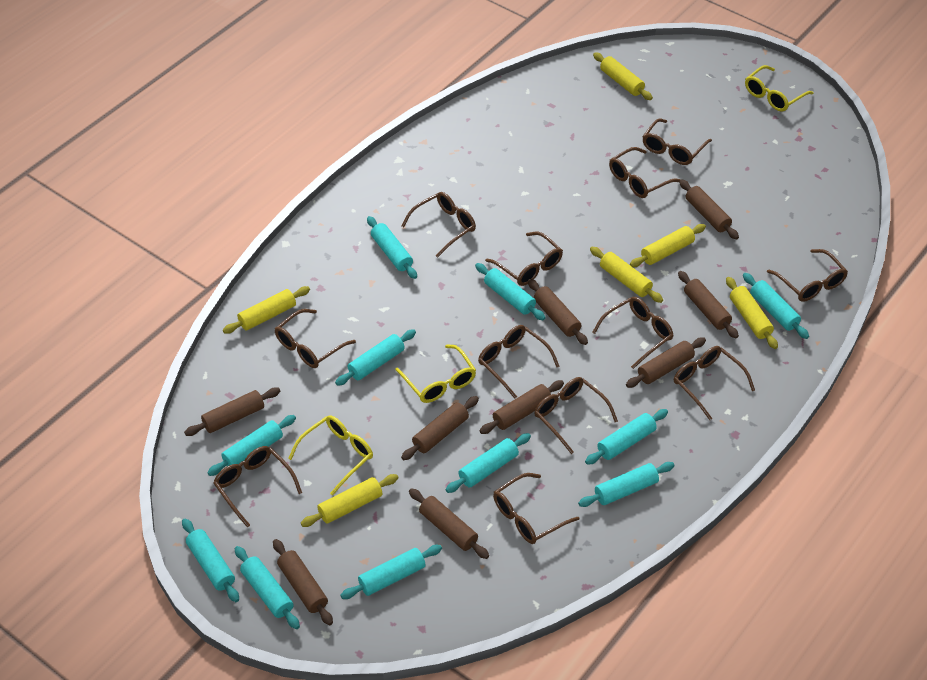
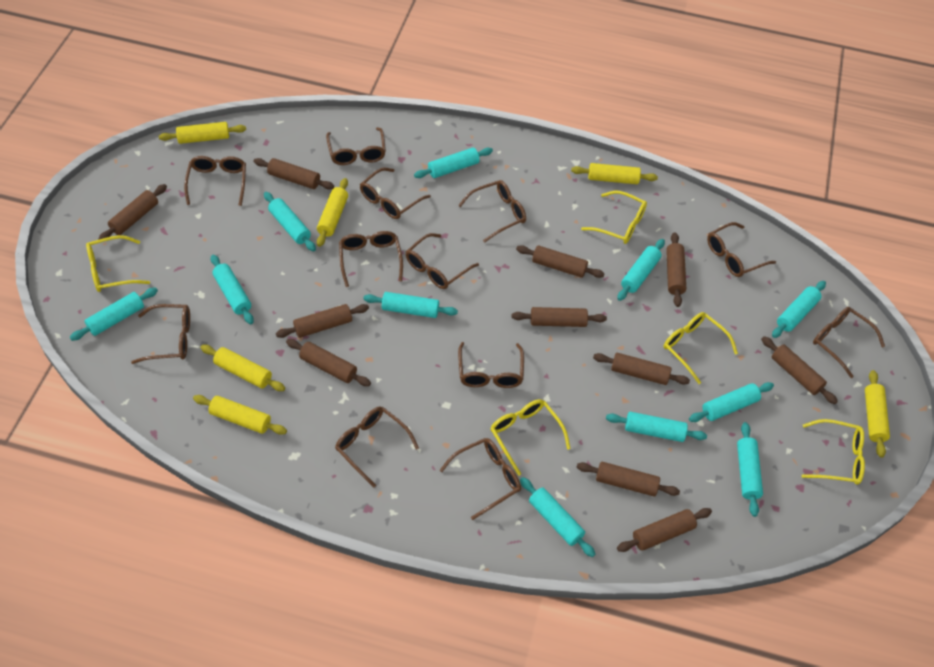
brown rolling pin: 9 -> 11
yellow glasses: 3 -> 5

